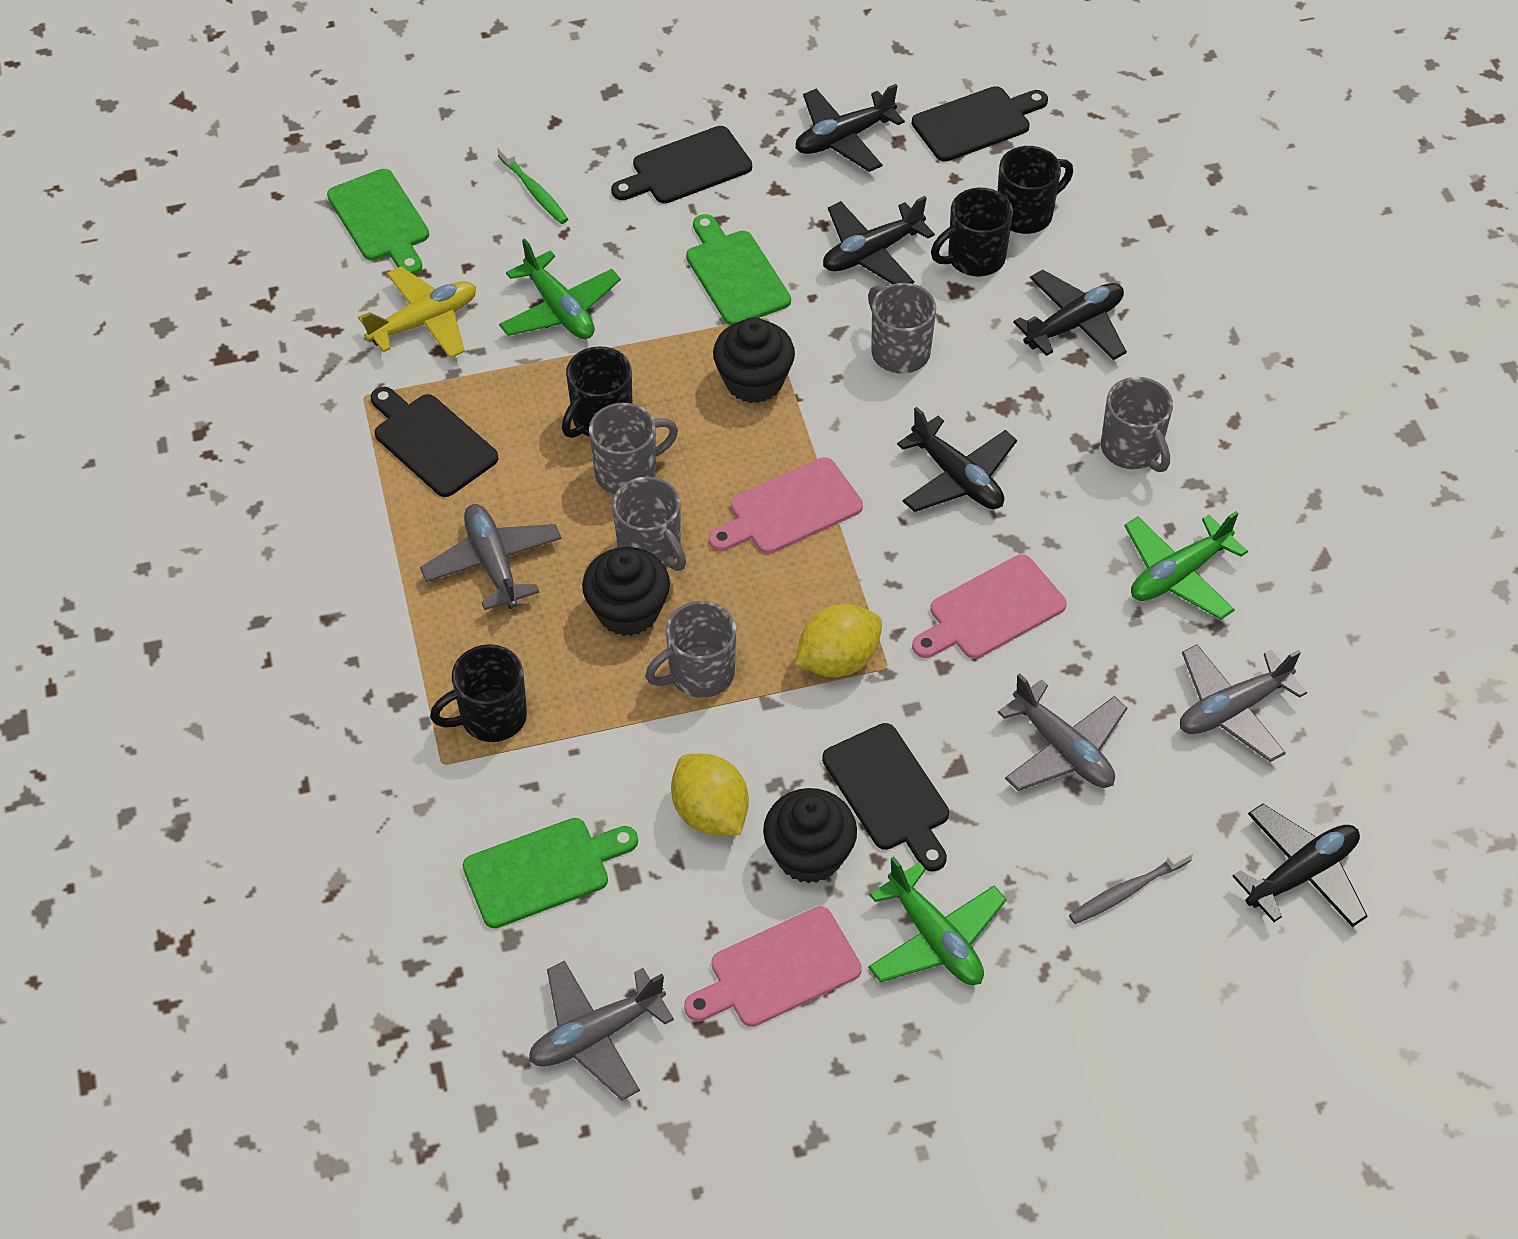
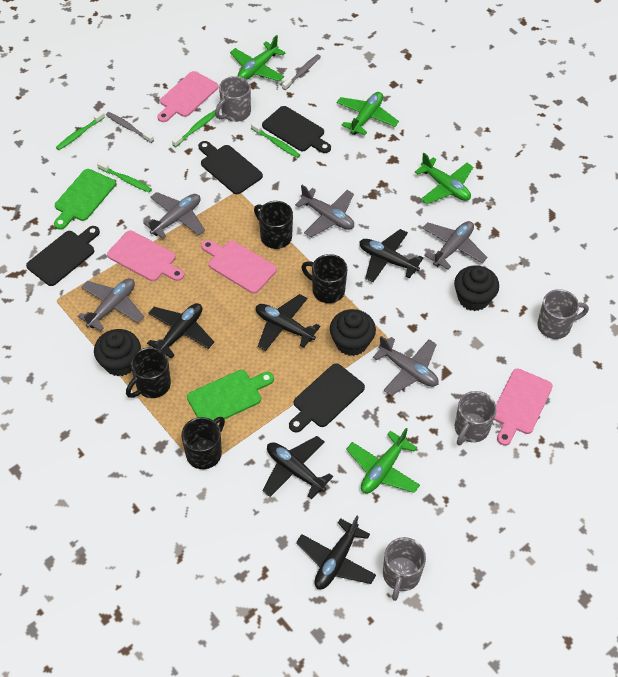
green cutting board: 3 -> 2
green plane: 3 -> 4
green toothbrush: 1 -> 4
grey mug: 5 -> 4
grey plane: 4 -> 5
grey toothbrush: 1 -> 2
pink cutting board: 3 -> 4
yellow lemon: 2 -> 0
yellow plane: 1 -> 0

